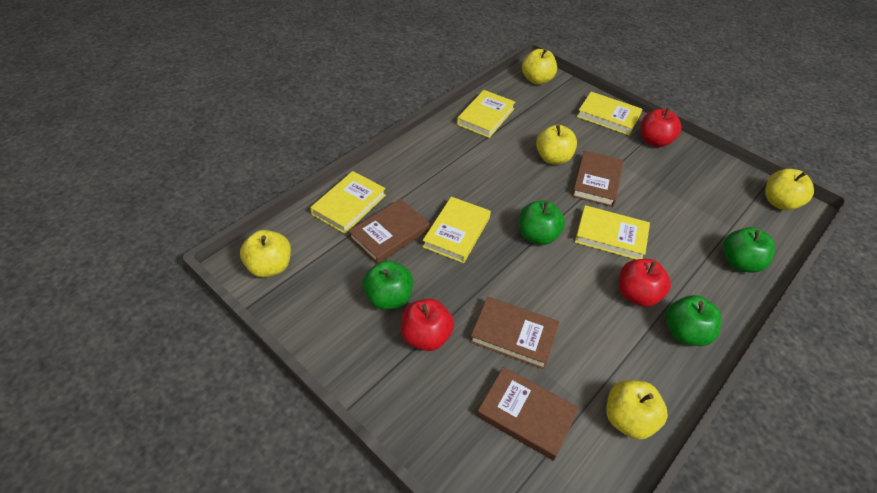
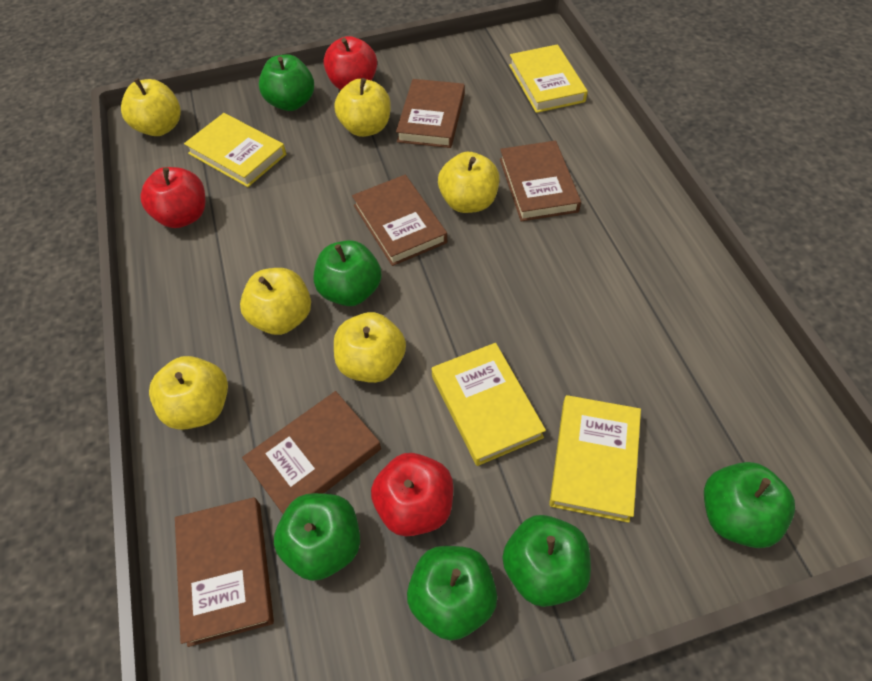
brown book: 4 -> 5
green apple: 4 -> 6
yellow apple: 5 -> 6
yellow book: 5 -> 4

